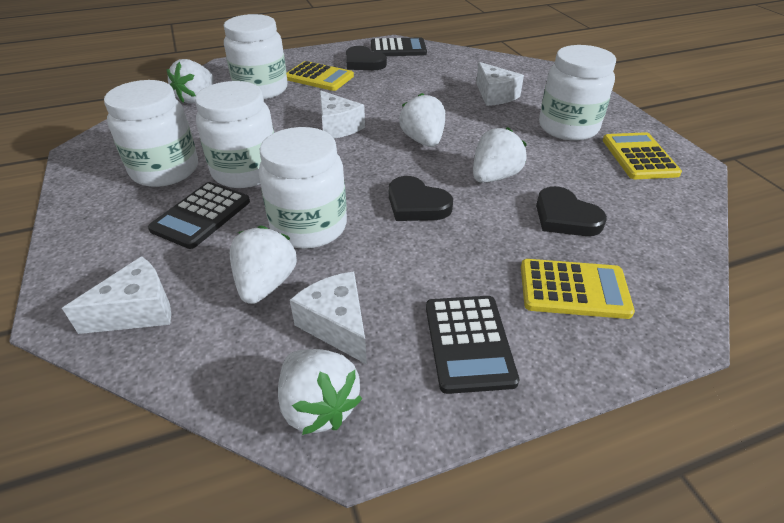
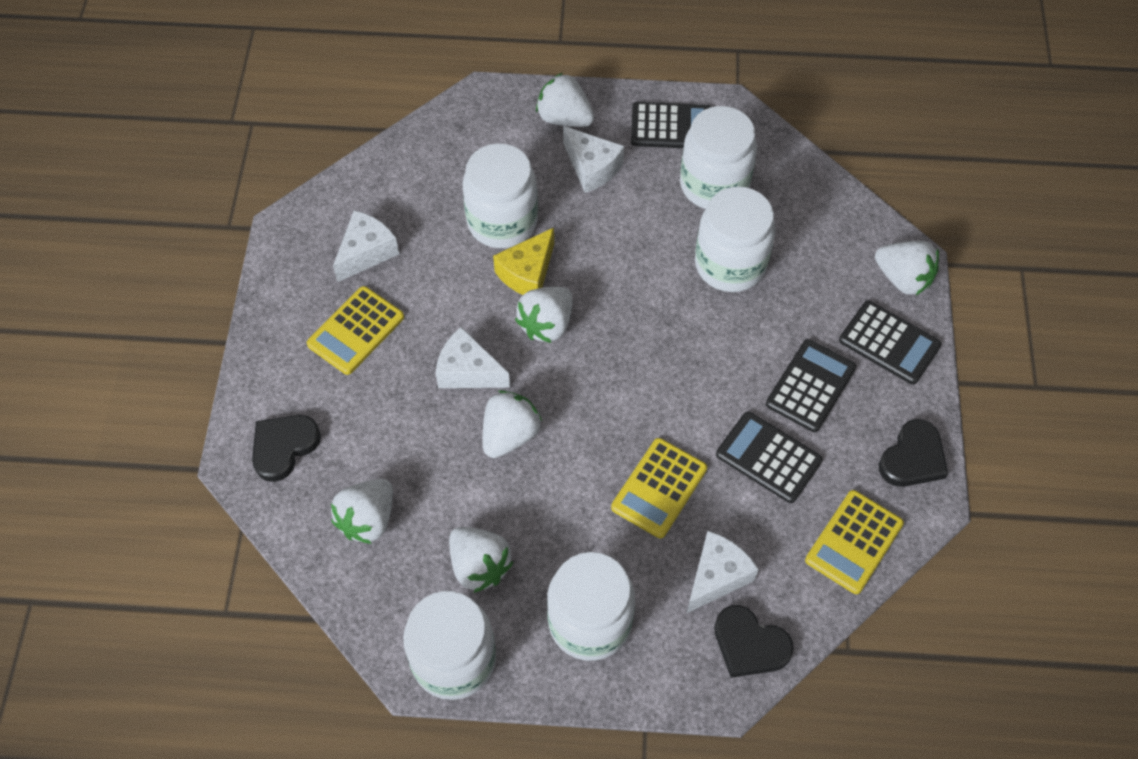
black calculator: 3 -> 4
white strawberry: 5 -> 6
yellow cheese: 0 -> 1

